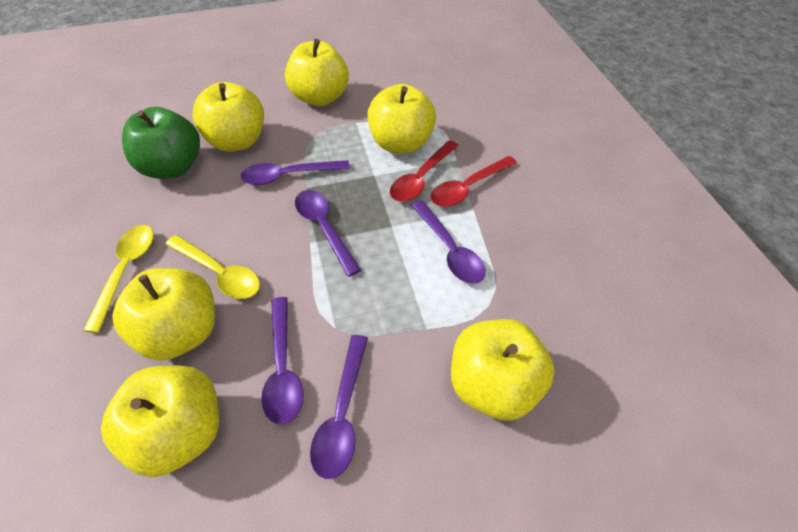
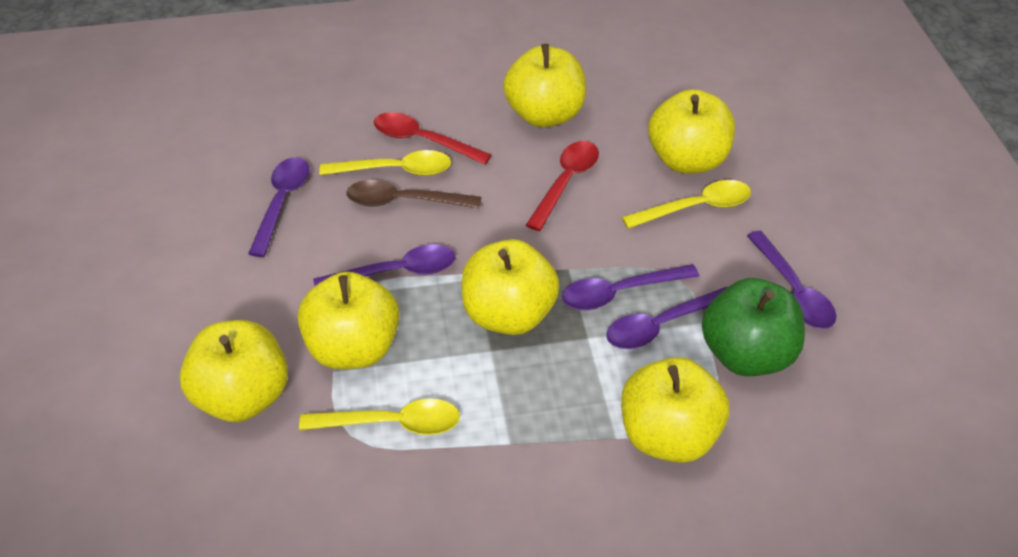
brown spoon: 0 -> 1
yellow spoon: 2 -> 3

